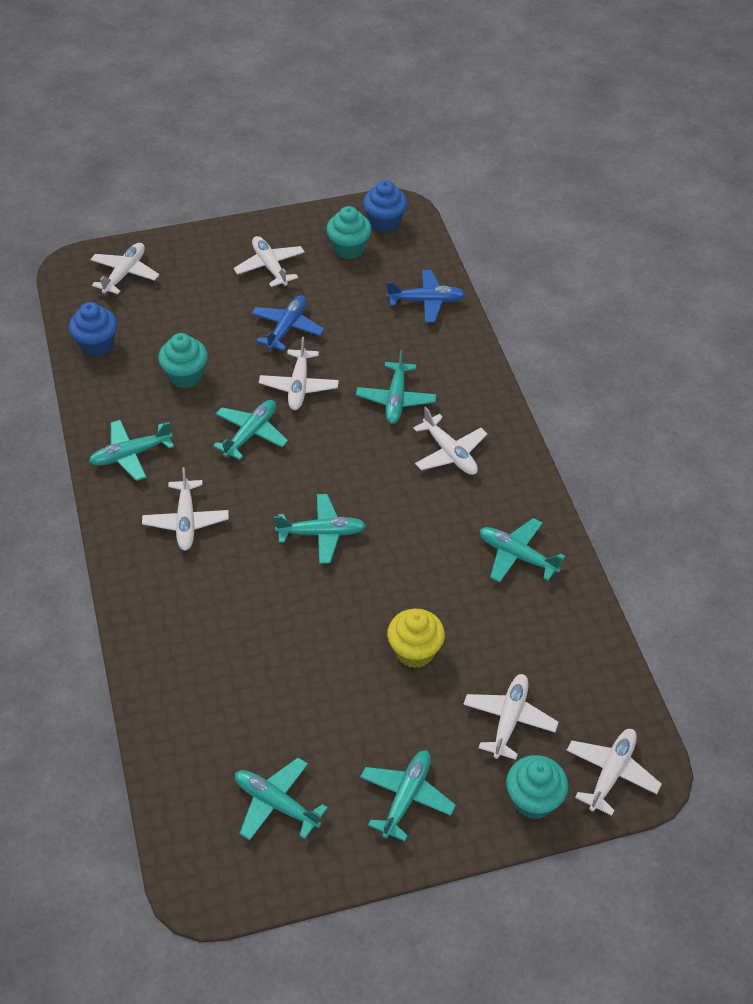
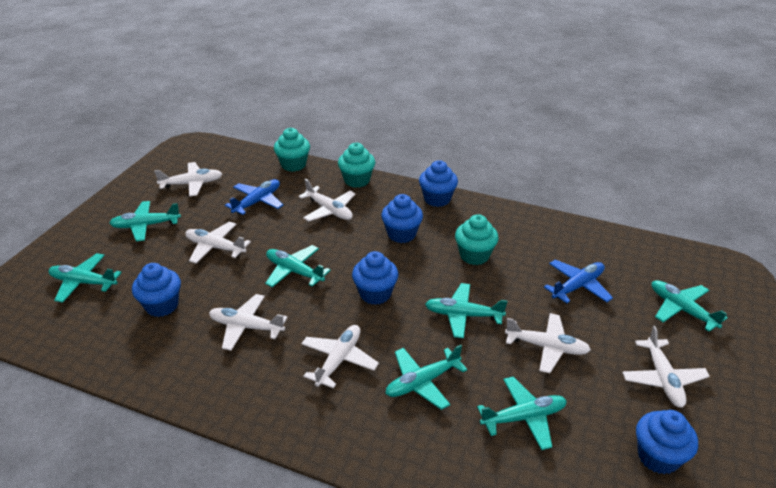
blue cupcake: 2 -> 5
yellow cupcake: 1 -> 0

